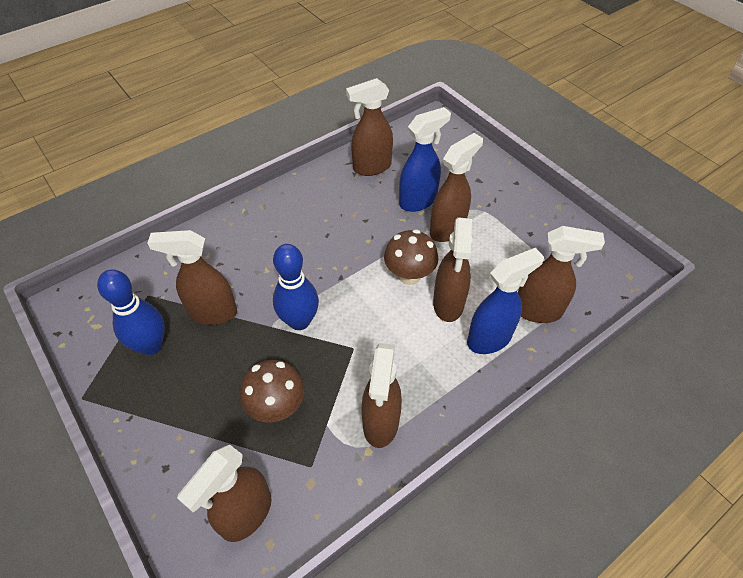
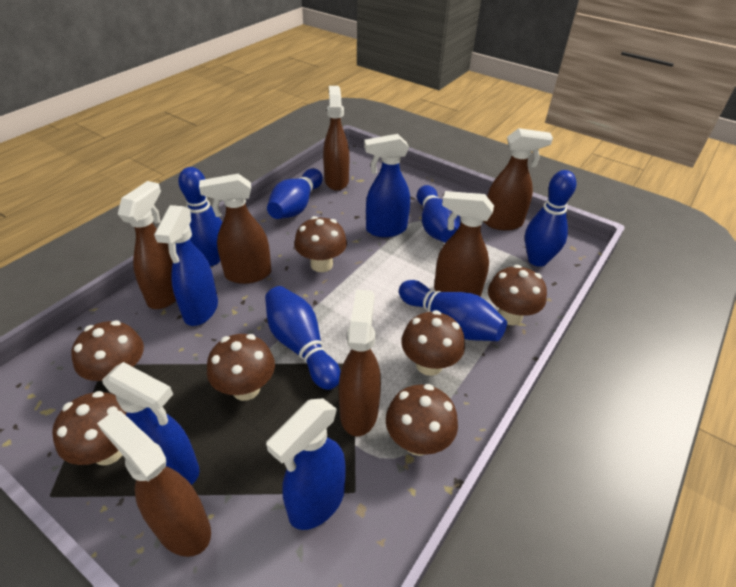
blue bowling pin: 2 -> 6
blue spray bottle: 2 -> 4
brown mushroom: 2 -> 7

